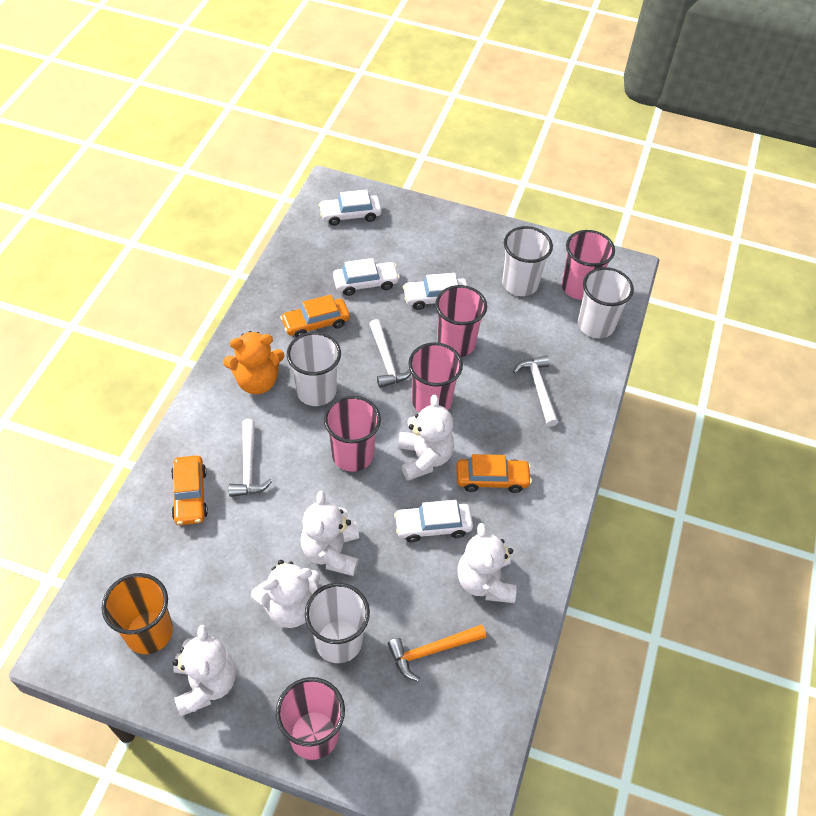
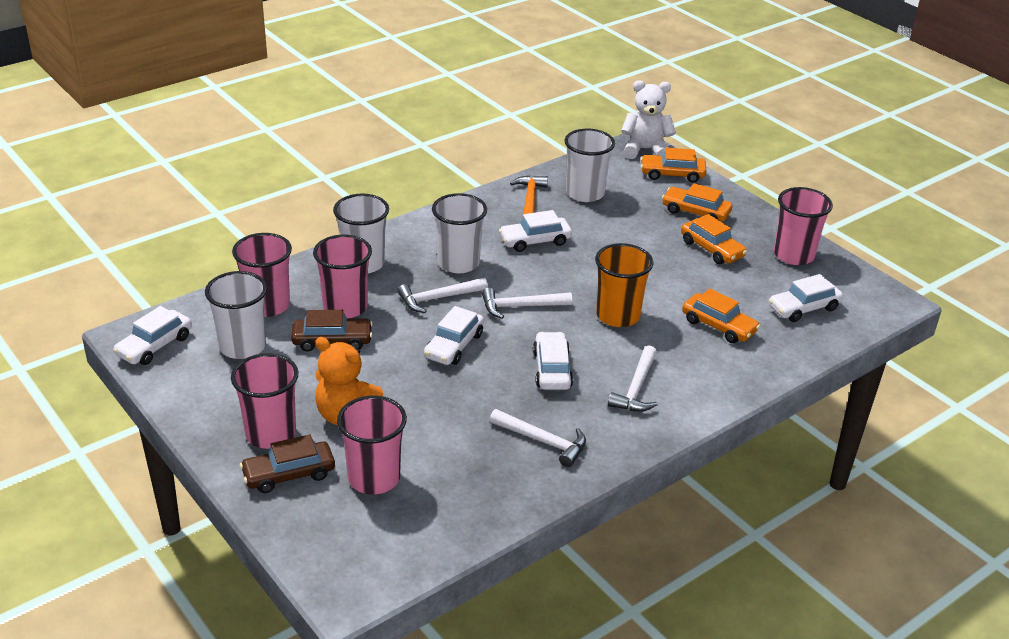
brown car: 0 -> 2
orange car: 3 -> 4
white car: 4 -> 5
white hammer: 3 -> 4
white teddy bear: 5 -> 1

